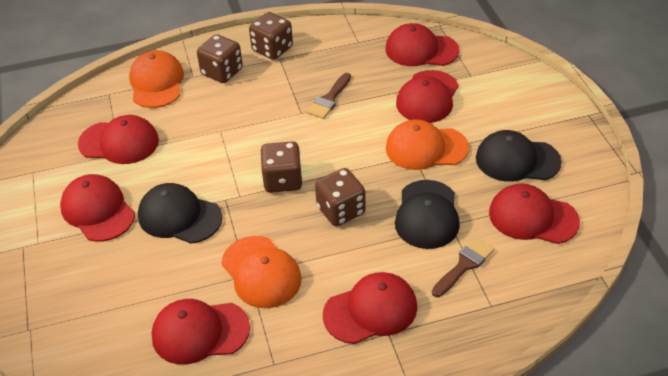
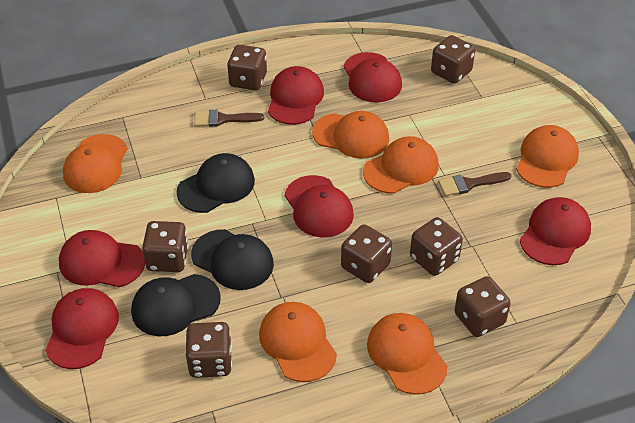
brown dice: 4 -> 7
orange cap: 3 -> 6
red cap: 7 -> 6

